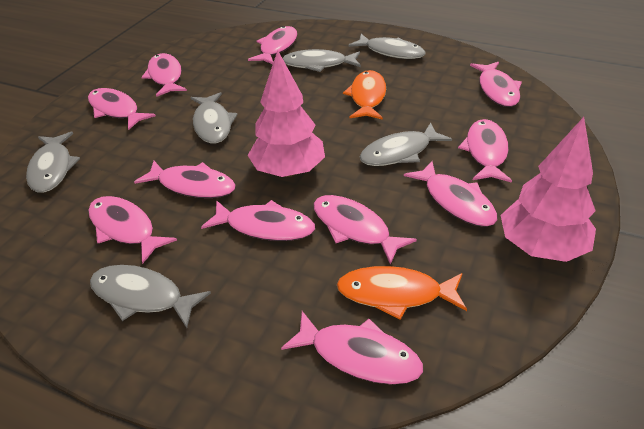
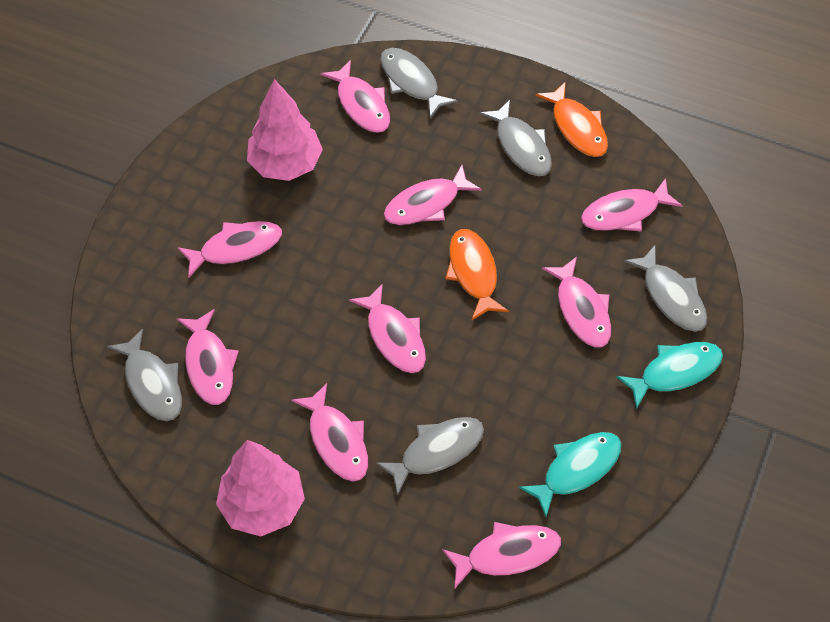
grey fish: 6 -> 5
pink fish: 11 -> 9
turquoise fish: 0 -> 2

